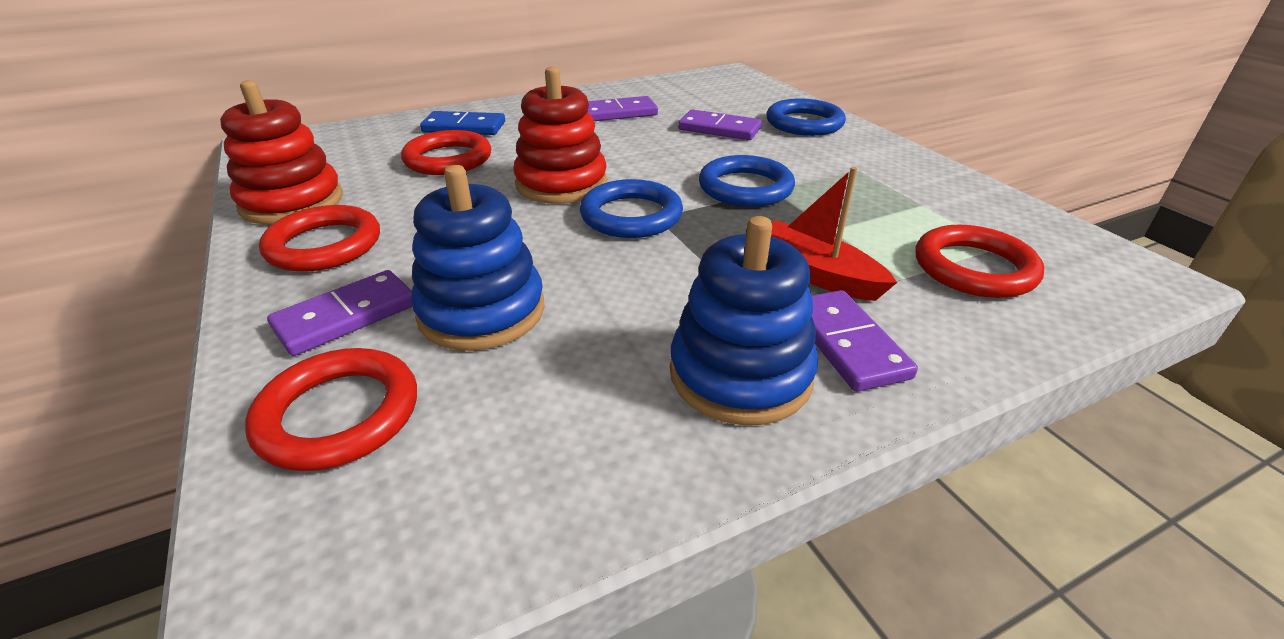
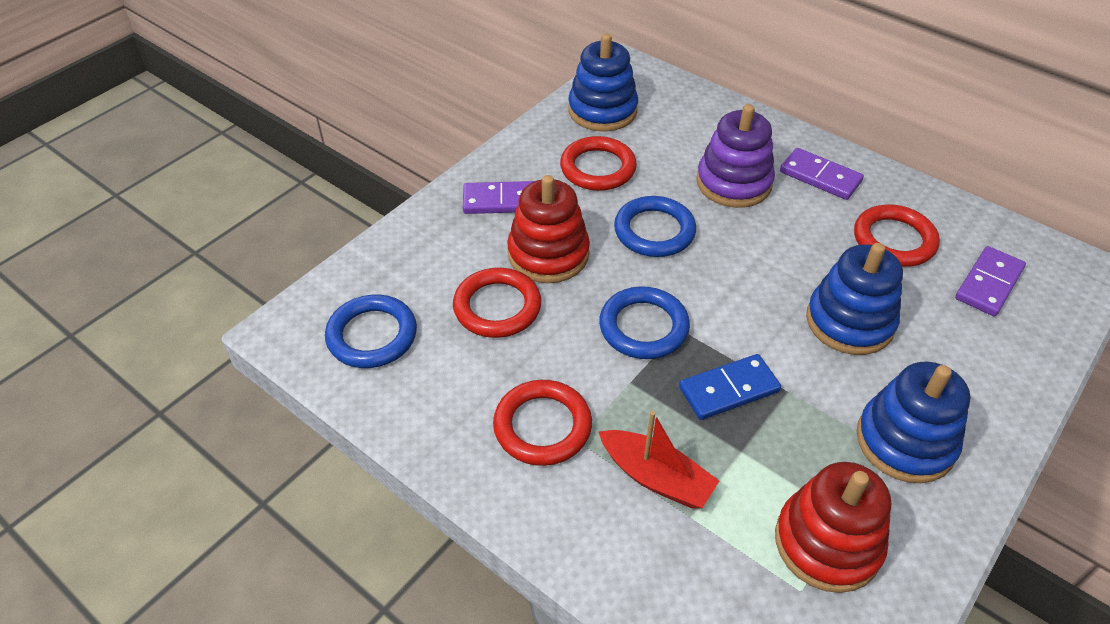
blue stacking toy: 2 -> 3
purple domino: 4 -> 3
purple stacking toy: 0 -> 1

